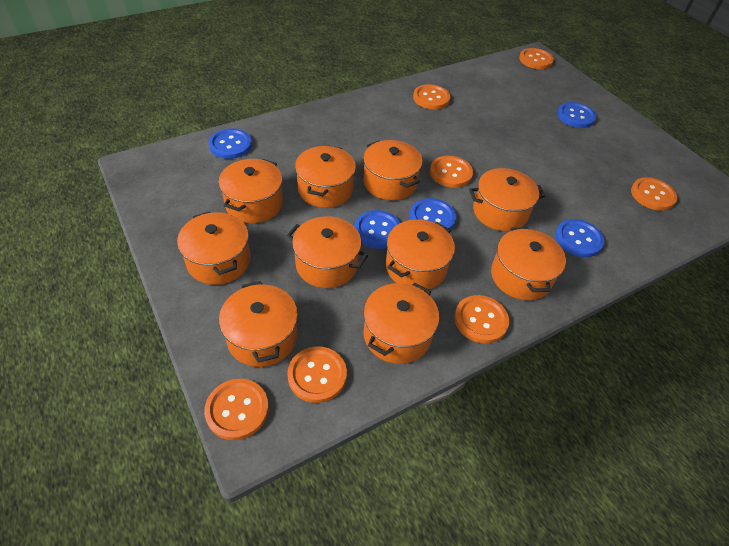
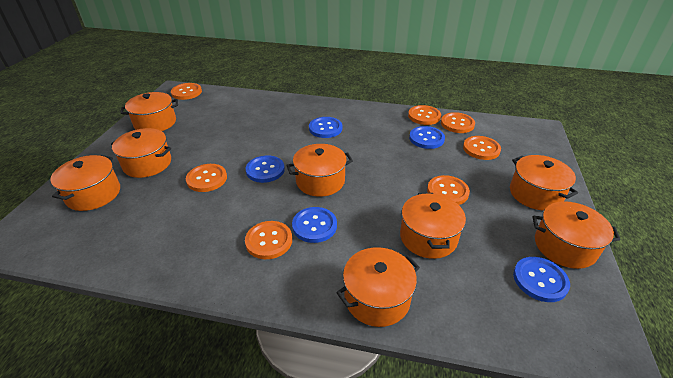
orange pot: 10 -> 8

